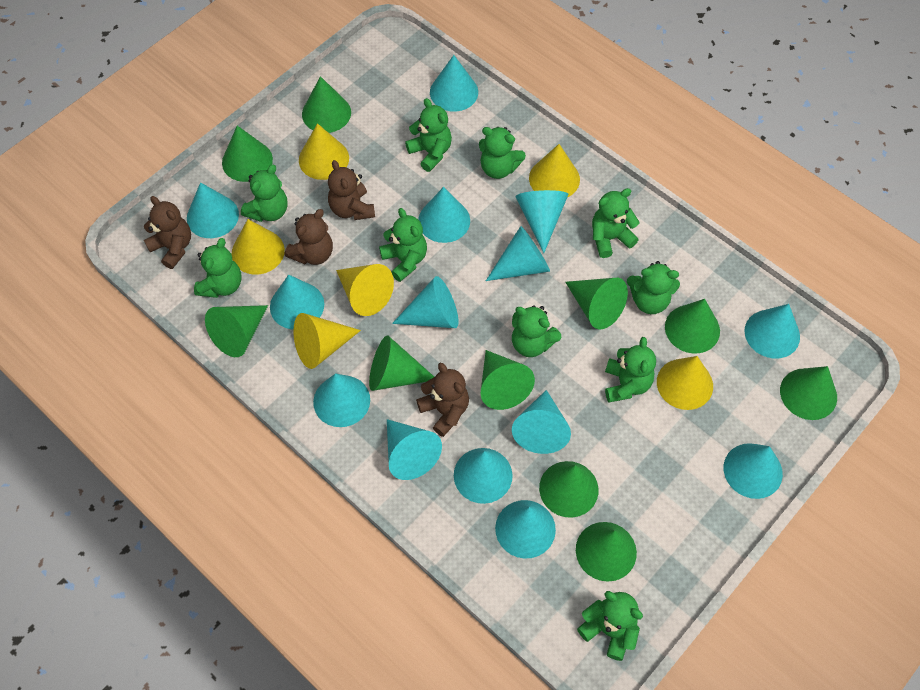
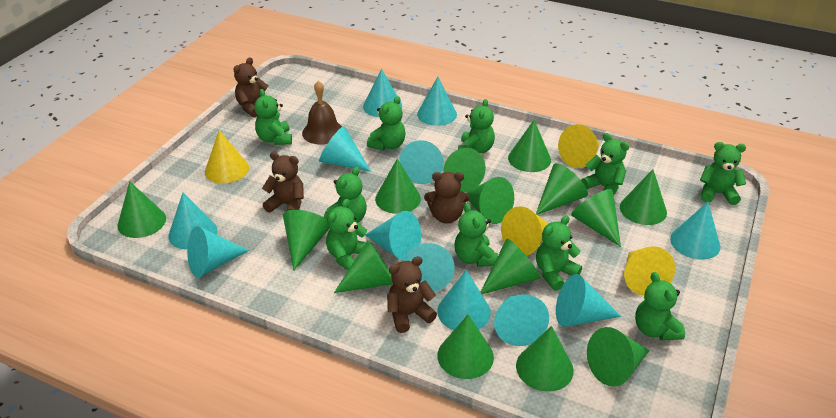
brown bell: 0 -> 1
green cone: 10 -> 14
turquoise cone: 14 -> 12
yellow cone: 6 -> 4

